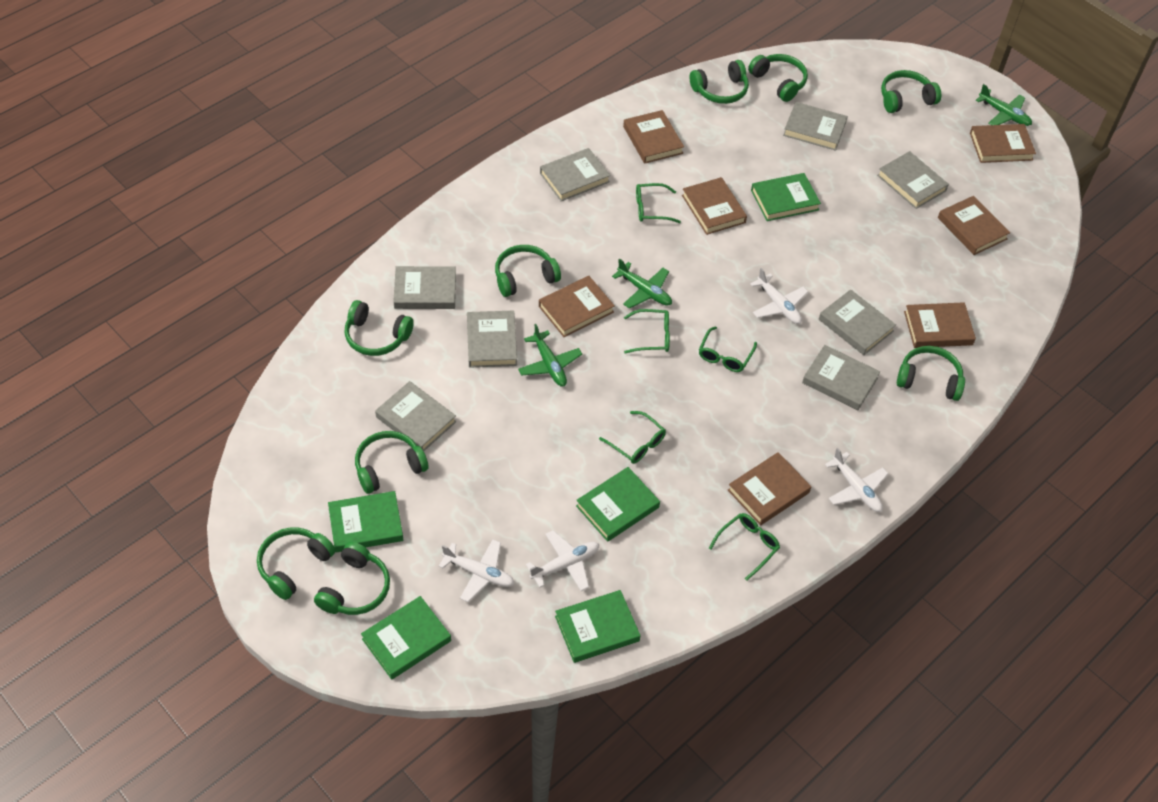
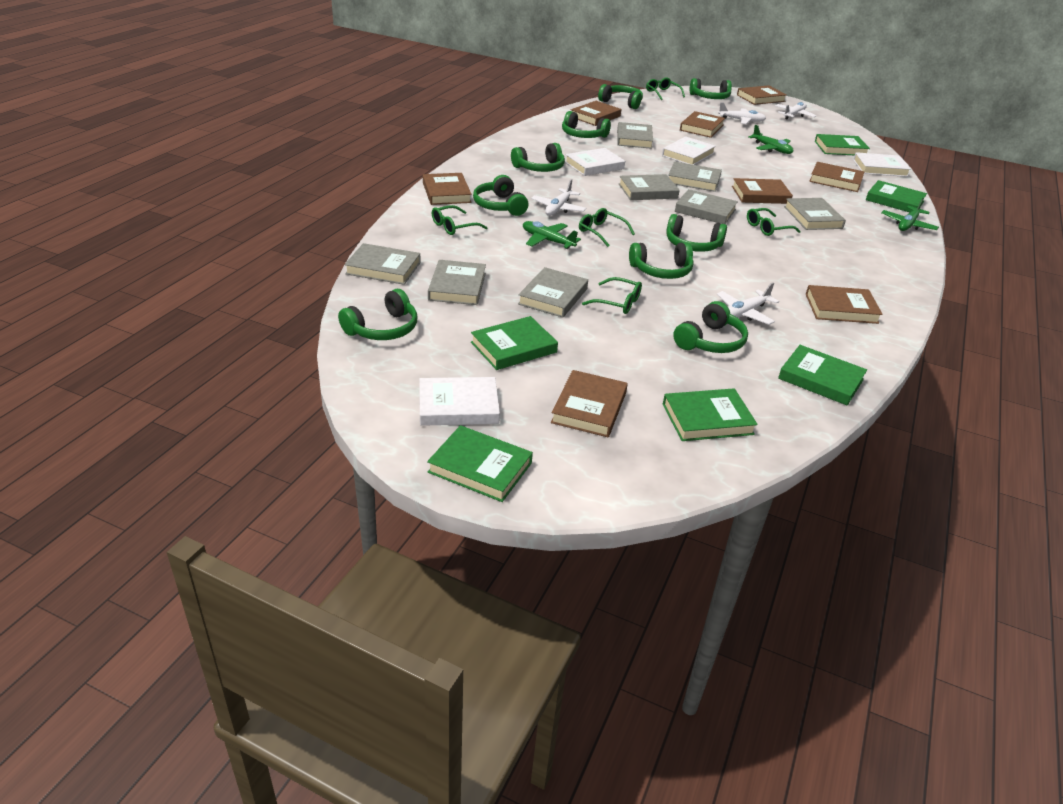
brown book: 7 -> 8
green book: 5 -> 6
white book: 0 -> 4

